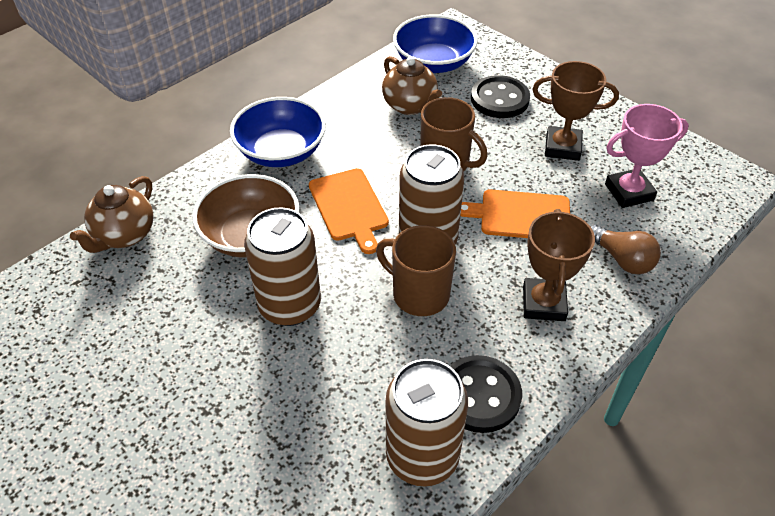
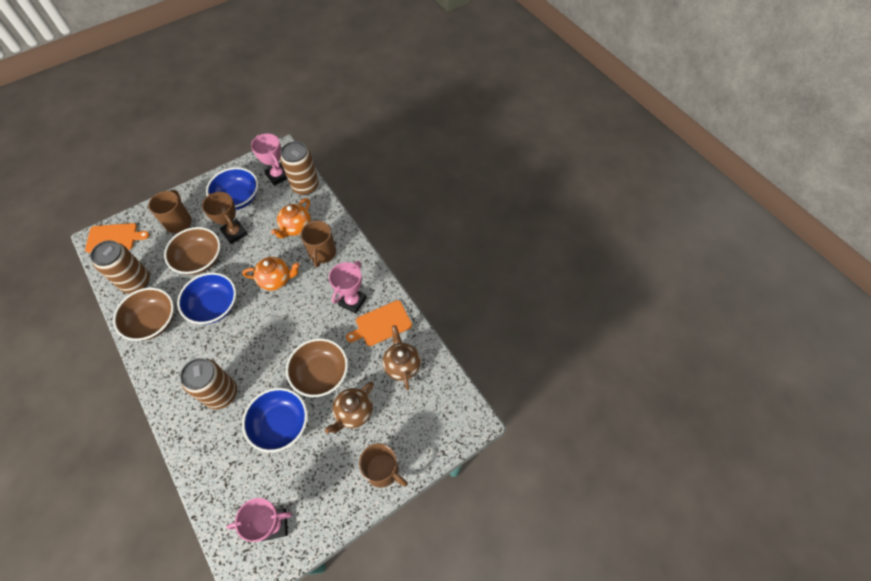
black button: 2 -> 0
blue bowl: 2 -> 3
brown bowl: 1 -> 3
brown light bulb: 1 -> 0
brown mug: 2 -> 3
brown trophy: 2 -> 1
orange teapot: 0 -> 2
pink trophy: 1 -> 3

